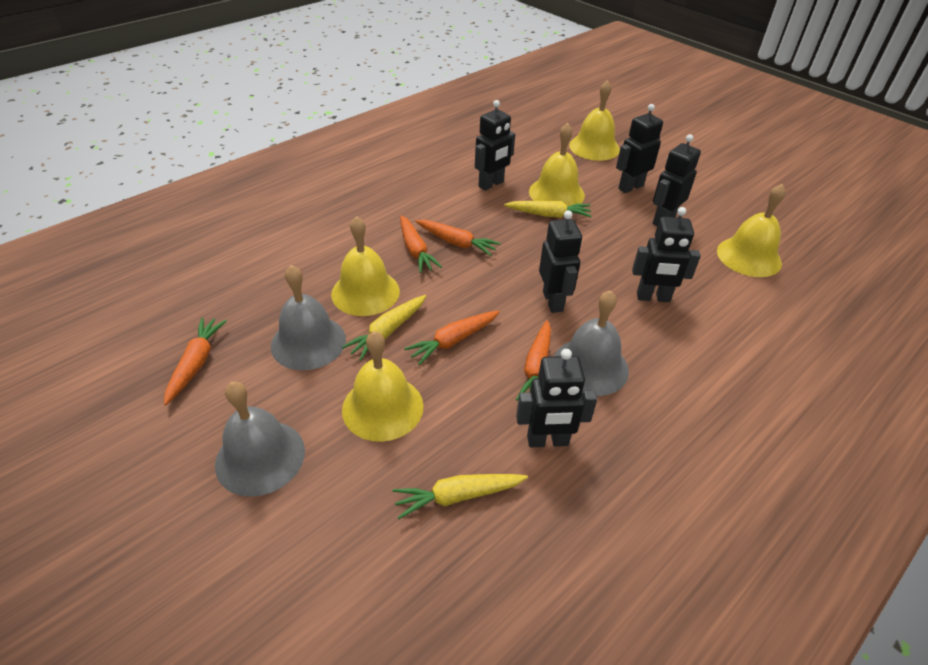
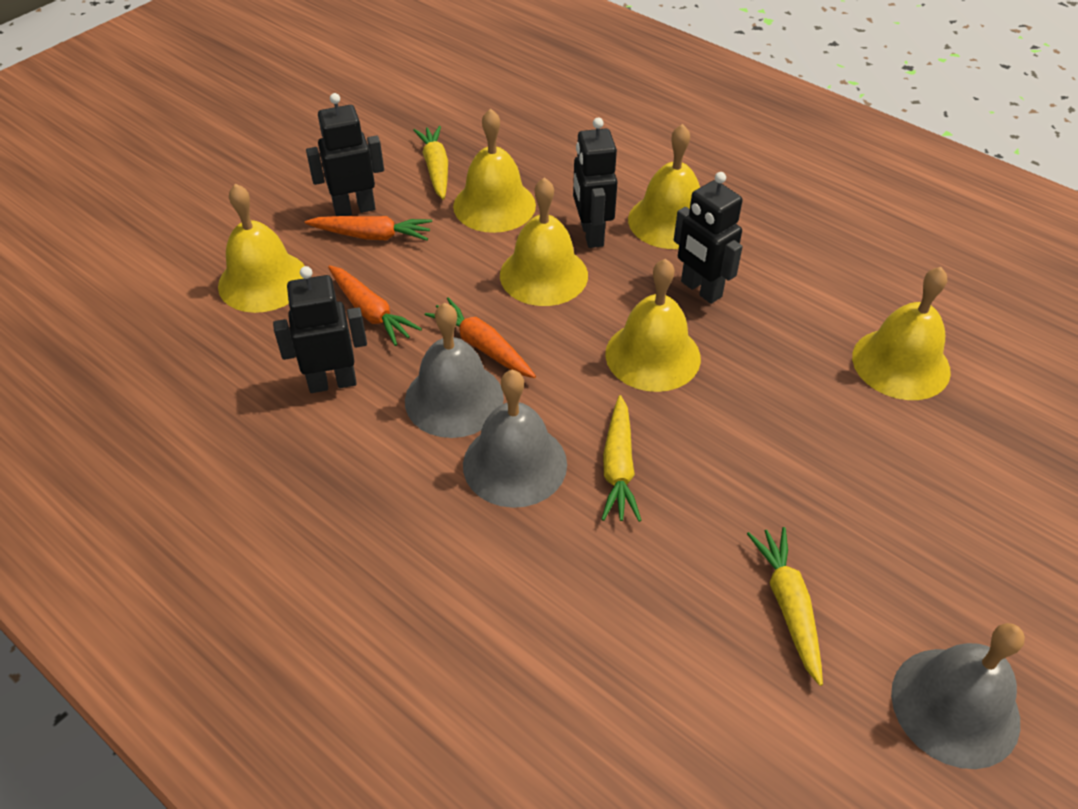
black robot: 6 -> 4
orange carrot: 5 -> 3
yellow bell: 5 -> 6

